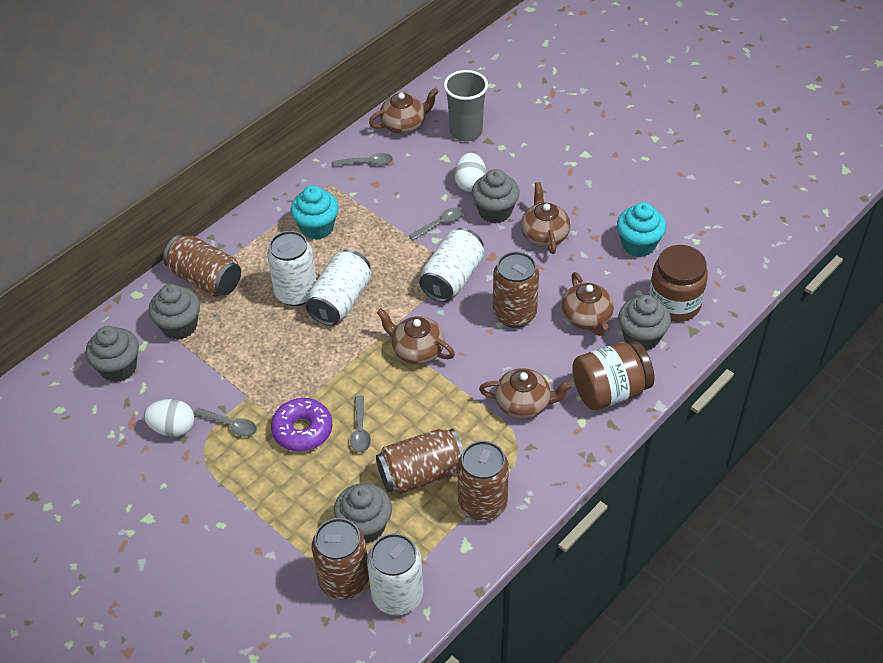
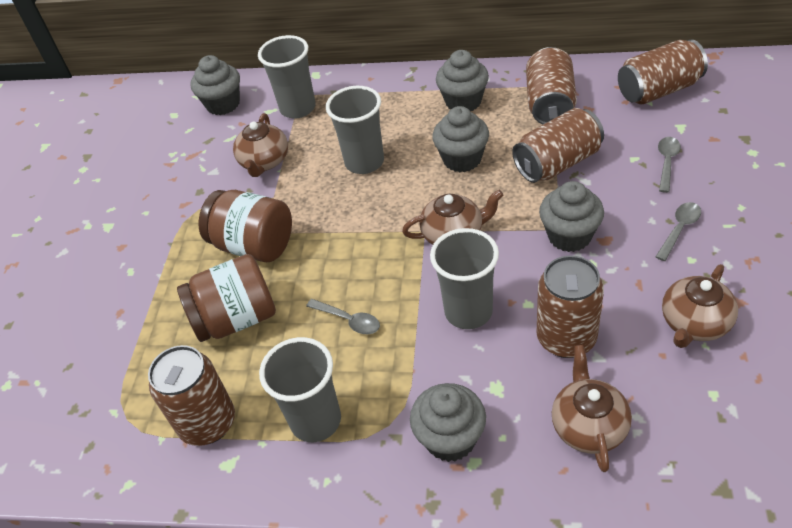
brown teapot: 5 -> 4
grey cup: 1 -> 4
grey spoon: 4 -> 3
purple donut: 1 -> 0
turquoise cupcake: 2 -> 0
white can: 4 -> 0
white egg: 2 -> 0

